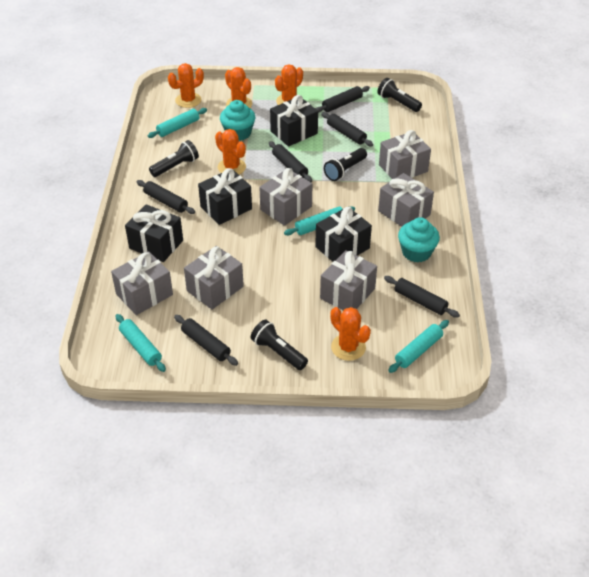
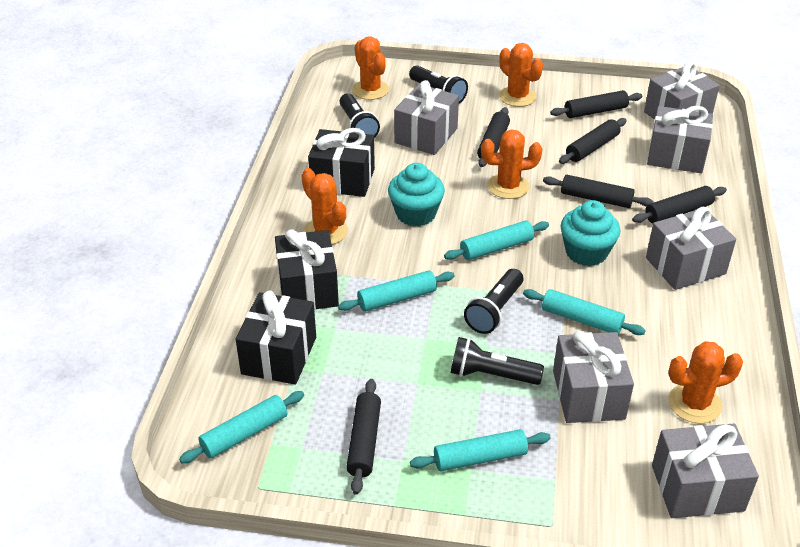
black gift: 4 -> 3
turquoise rolling pin: 4 -> 5

